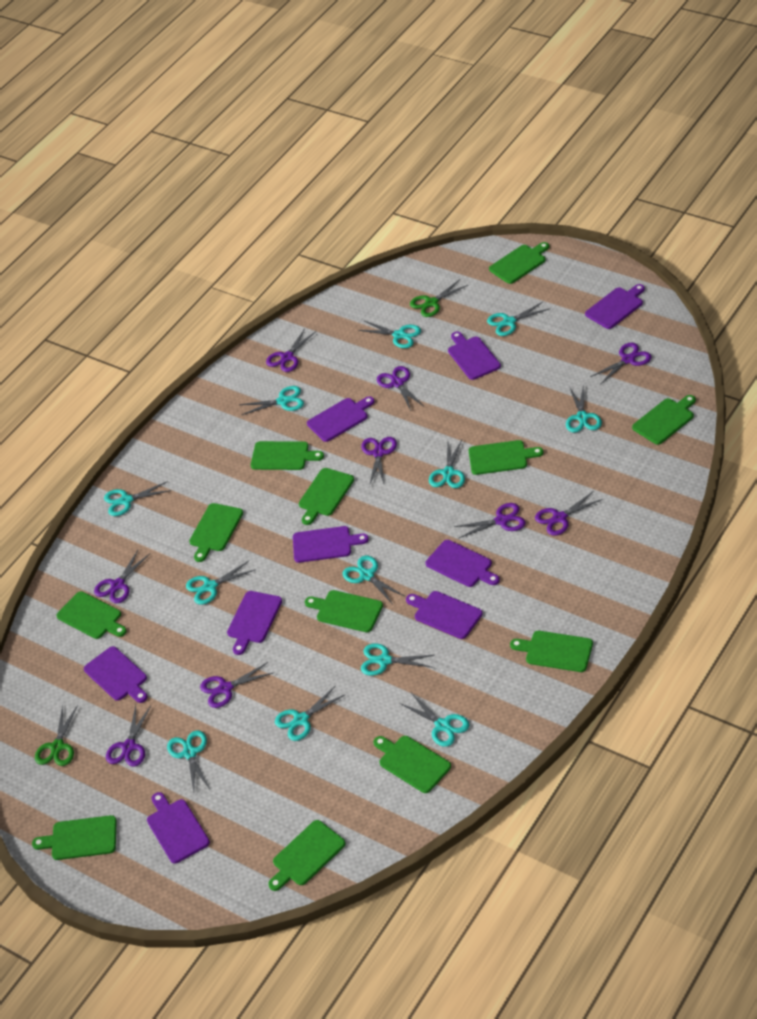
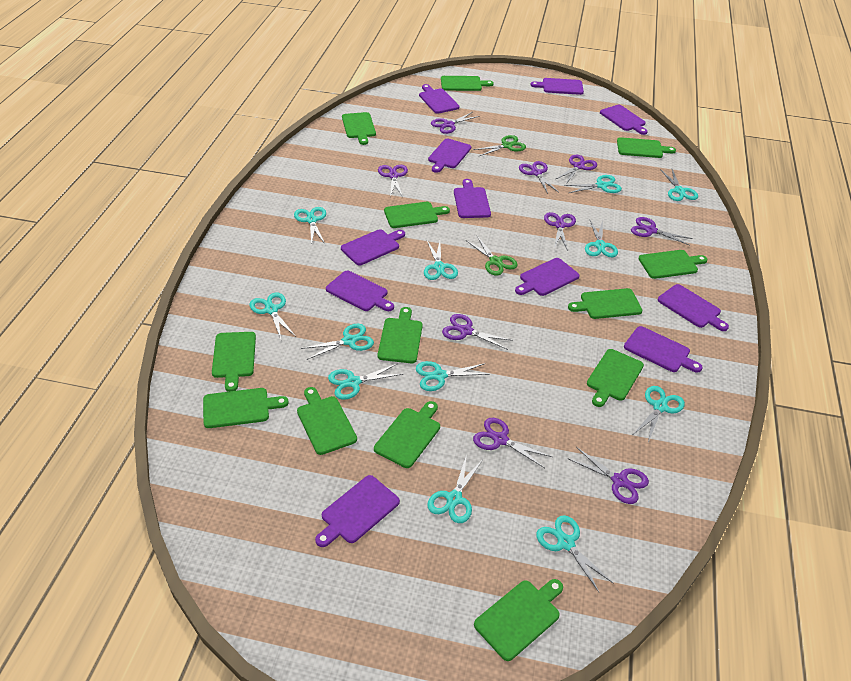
green cutting board: 12 -> 13
purple cutting board: 9 -> 11

